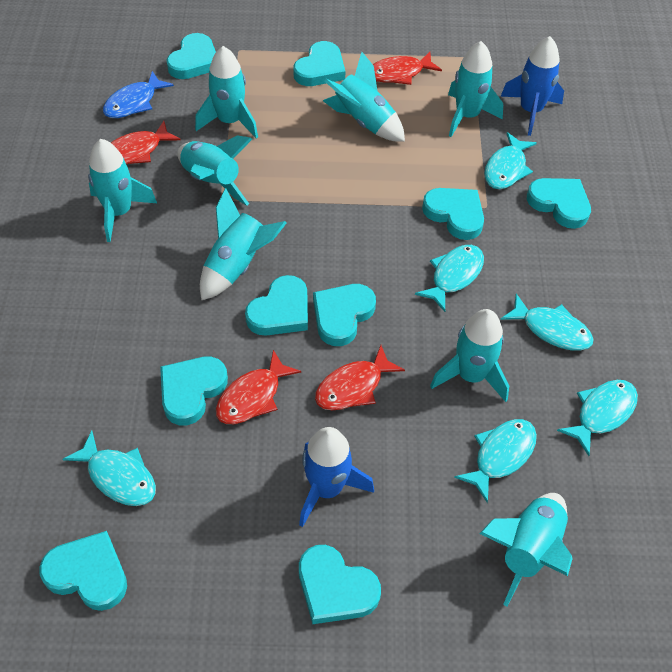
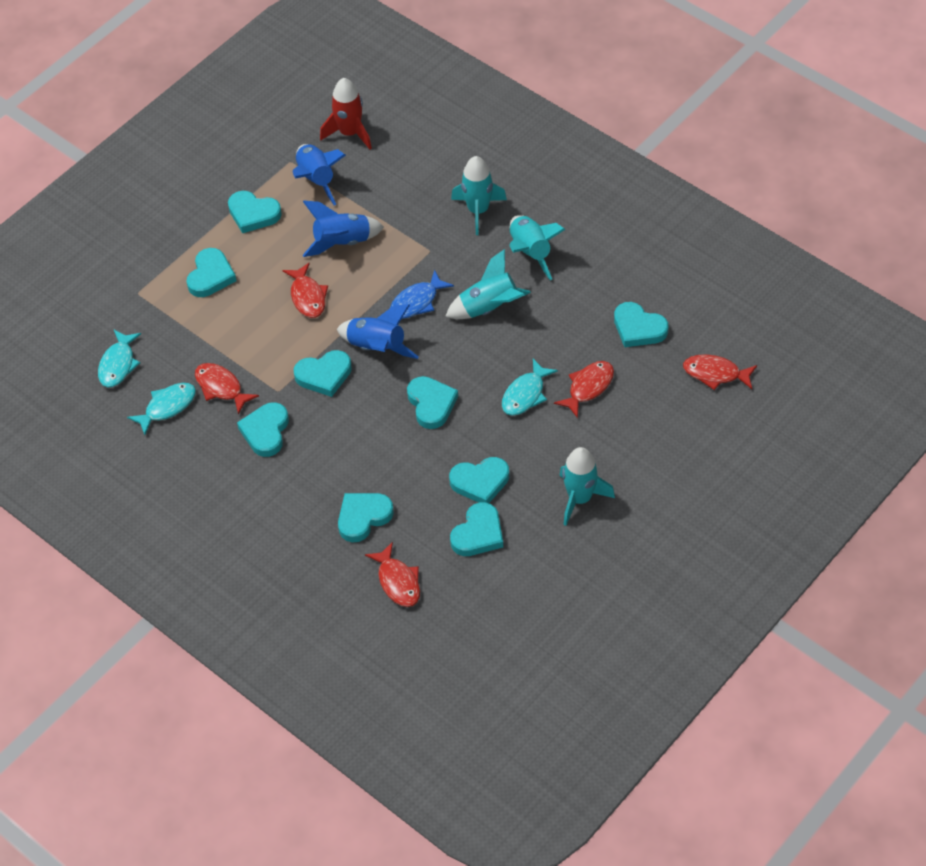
blue rocket: 2 -> 3
red fish: 4 -> 5
red rocket: 0 -> 1
turquoise fish: 6 -> 3
turquoise rocket: 8 -> 4

